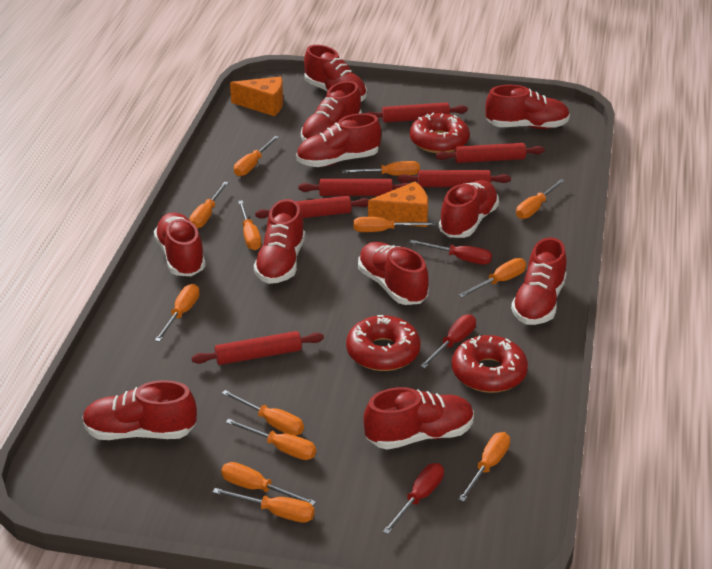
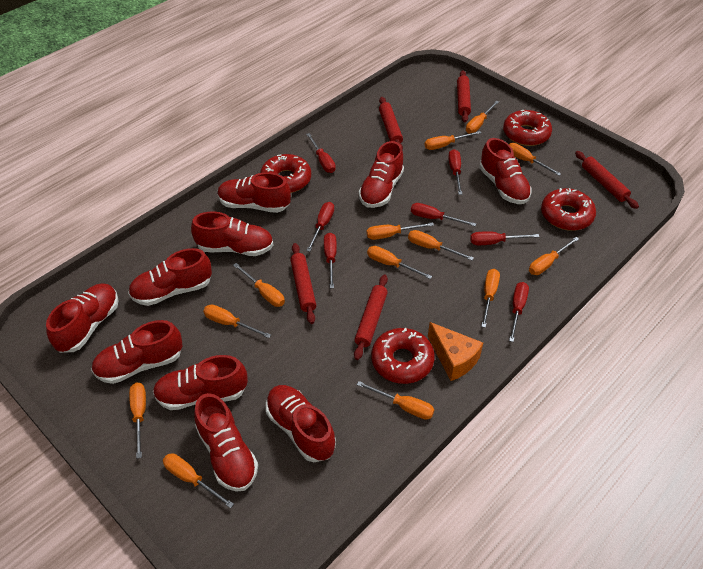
orange cheese: 2 -> 1
red donut: 3 -> 4
red rolling pin: 6 -> 5
red screwdriver: 3 -> 7
red shoe: 11 -> 10

